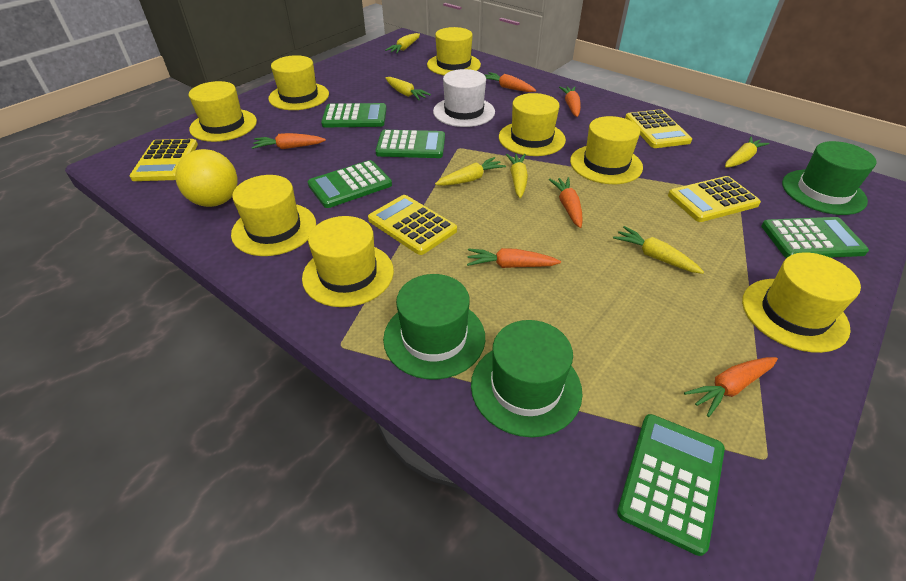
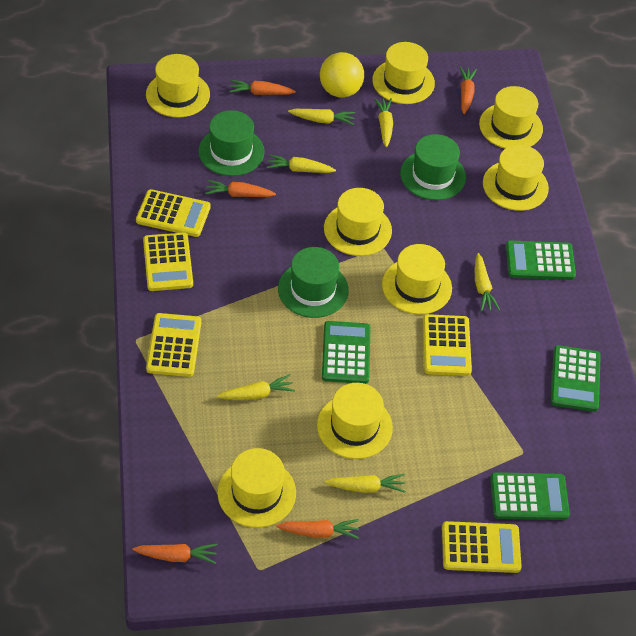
green calculator: 5 -> 4
orange carrot: 6 -> 5
white hat: 1 -> 0
yellow calculator: 4 -> 5

